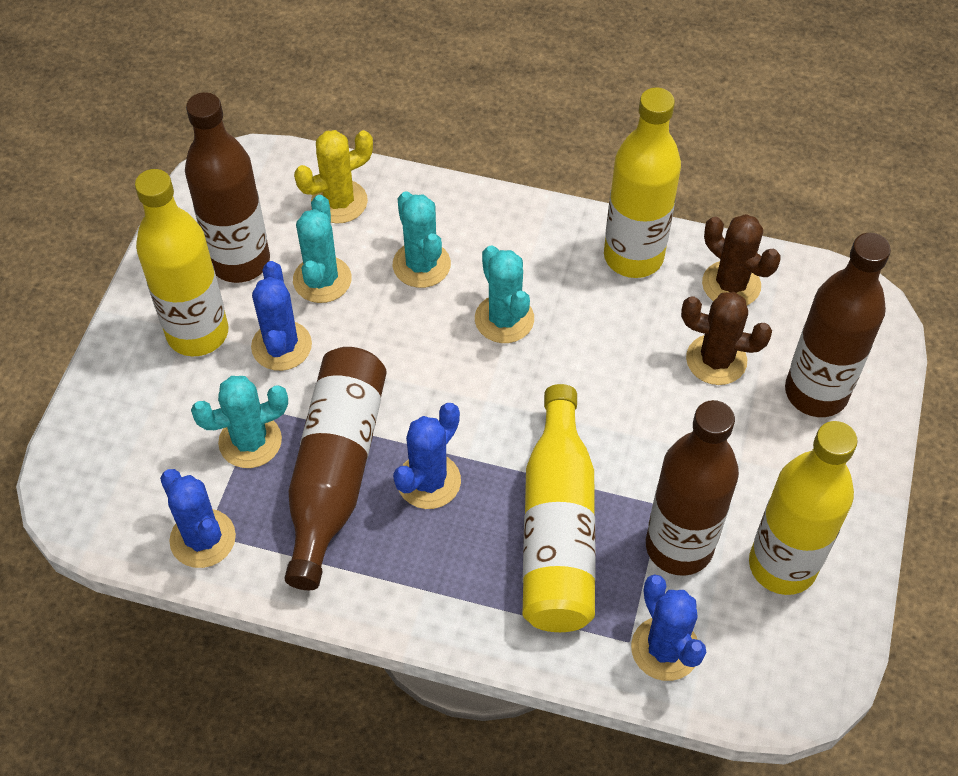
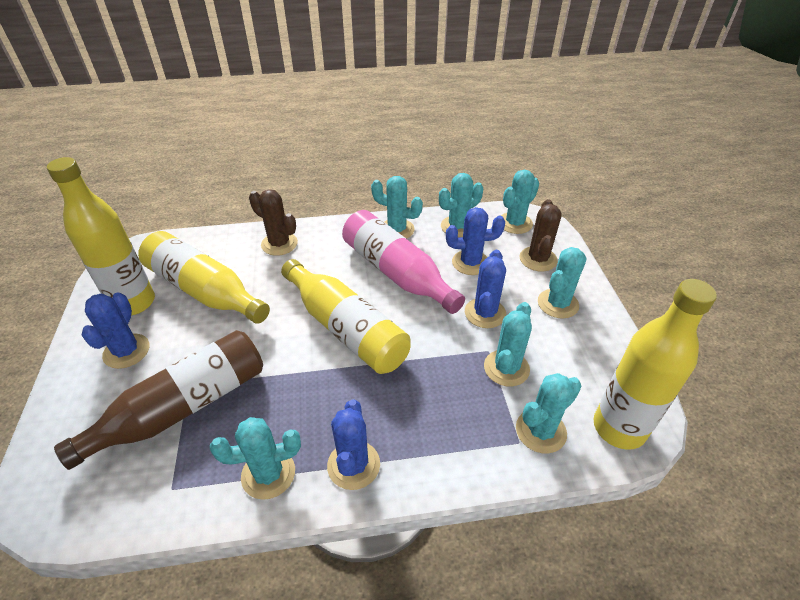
brown bottle: 4 -> 1
pink bottle: 0 -> 1
turquoise cactus: 4 -> 7
yellow cactus: 1 -> 0

